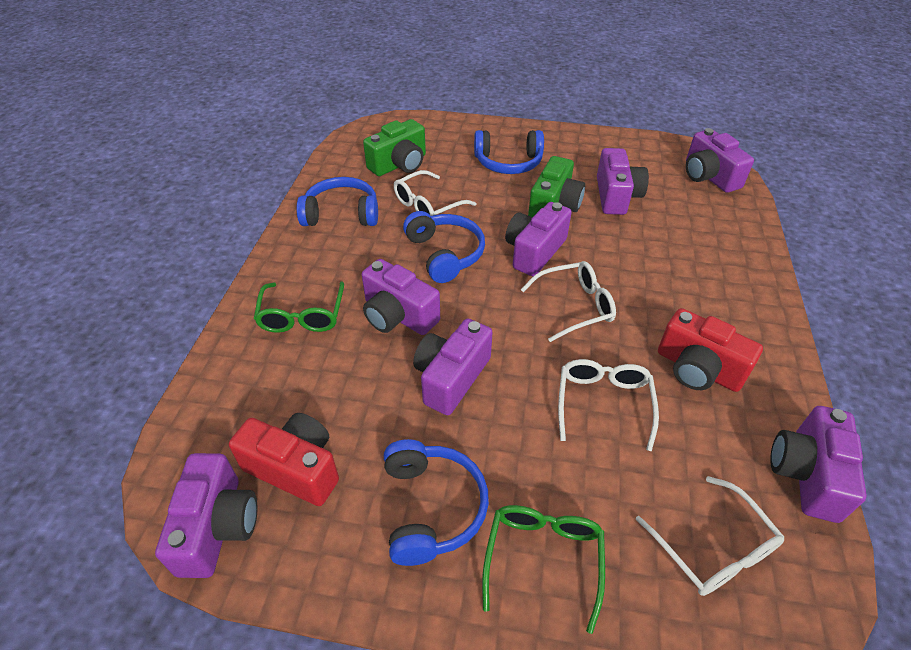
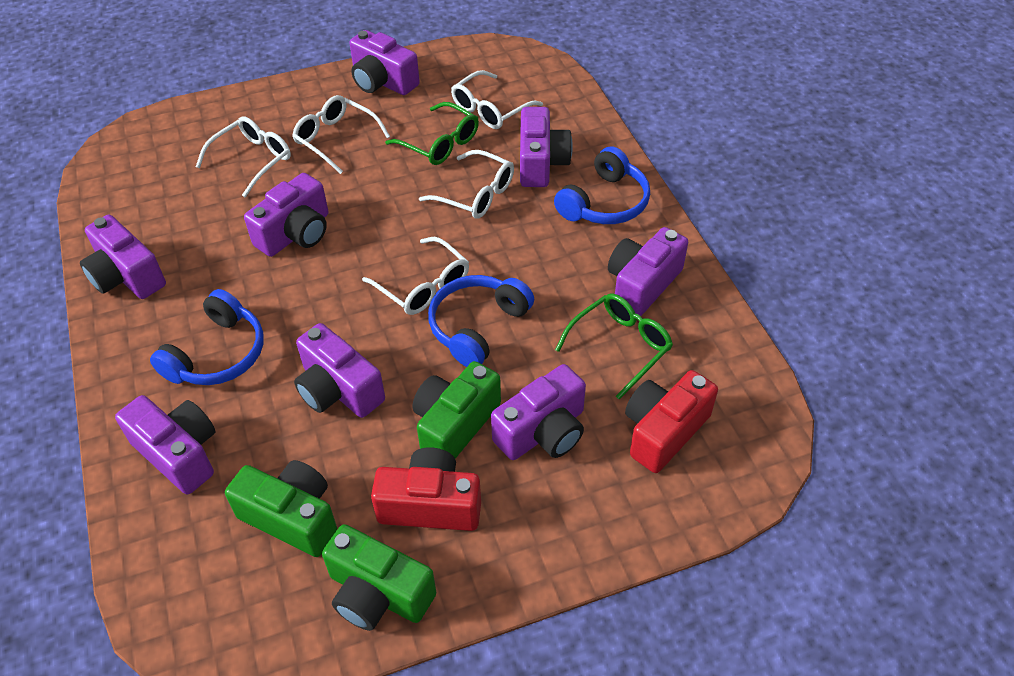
blue headphones: 4 -> 3
green camera: 2 -> 3
purple camera: 7 -> 8
white glasses: 4 -> 5

